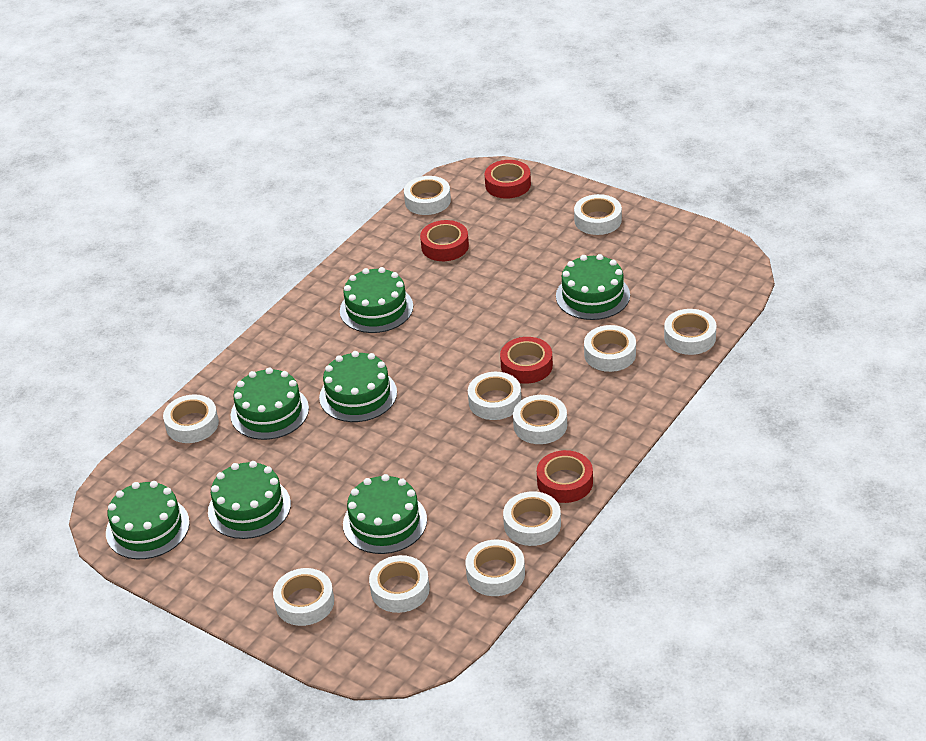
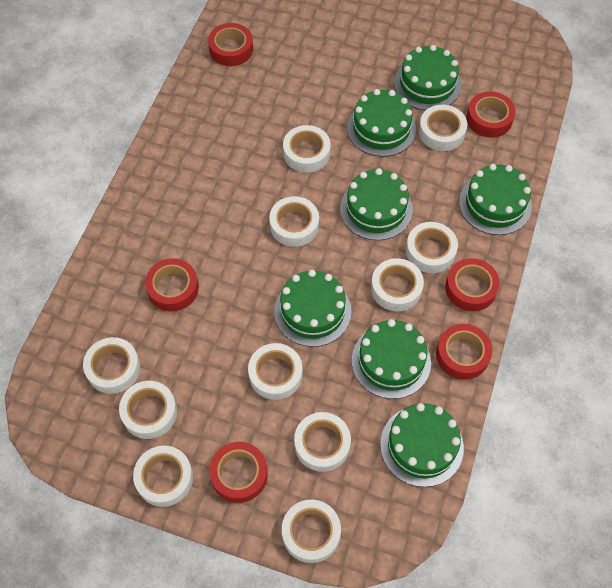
red tape: 4 -> 6

